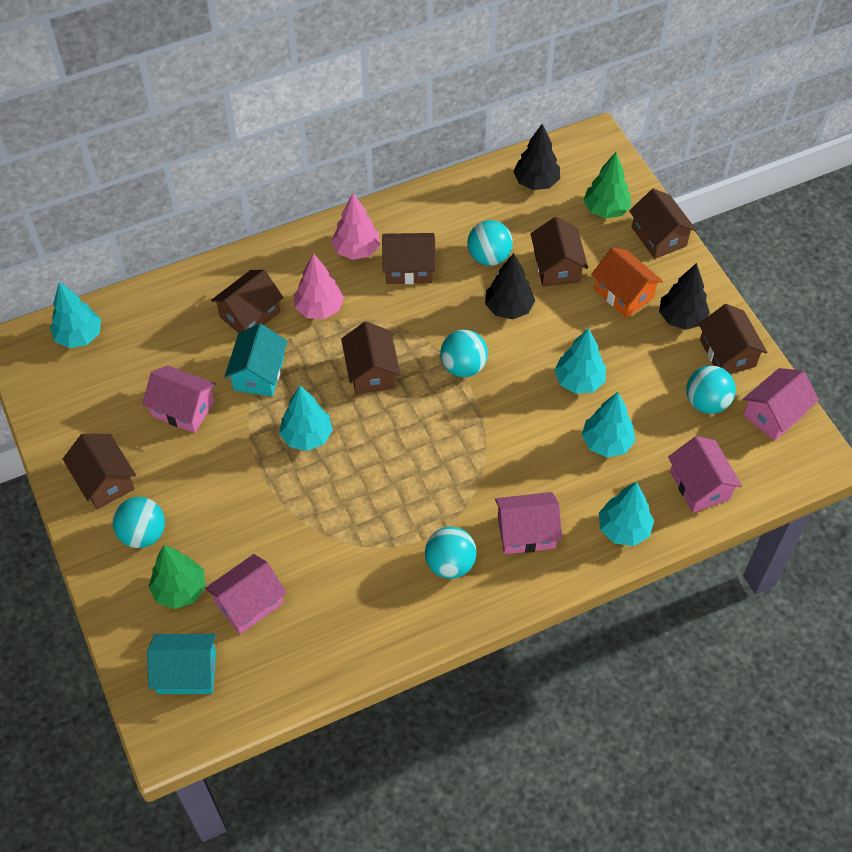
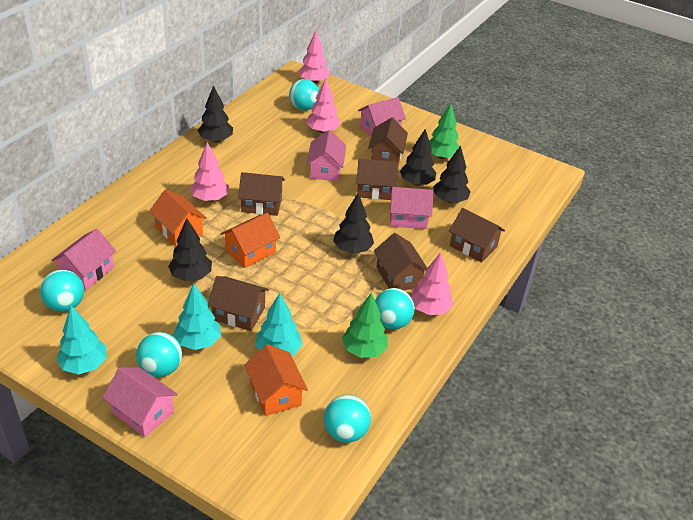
black tree: 3 -> 5
brown house: 7 -> 6
orange house: 1 -> 3
pink tree: 2 -> 4
turquoise house: 2 -> 0
turquoise tree: 5 -> 3

